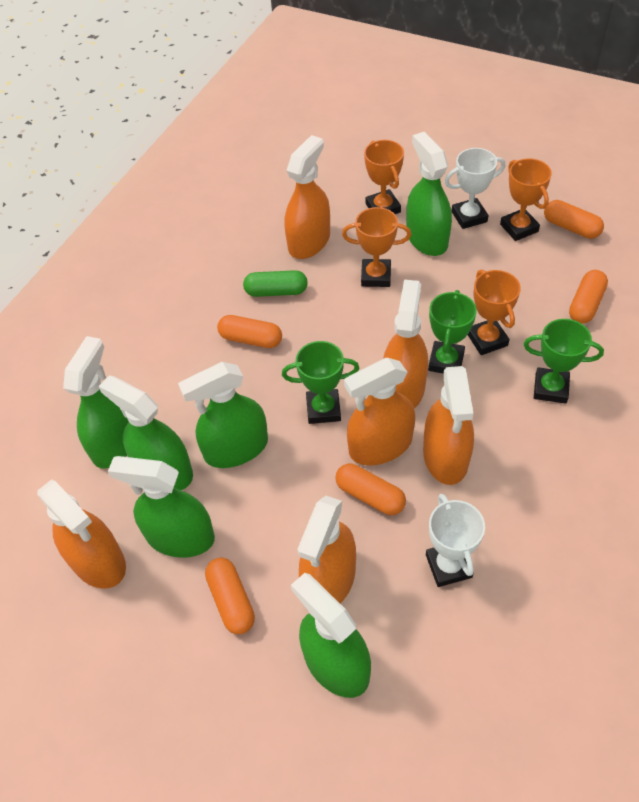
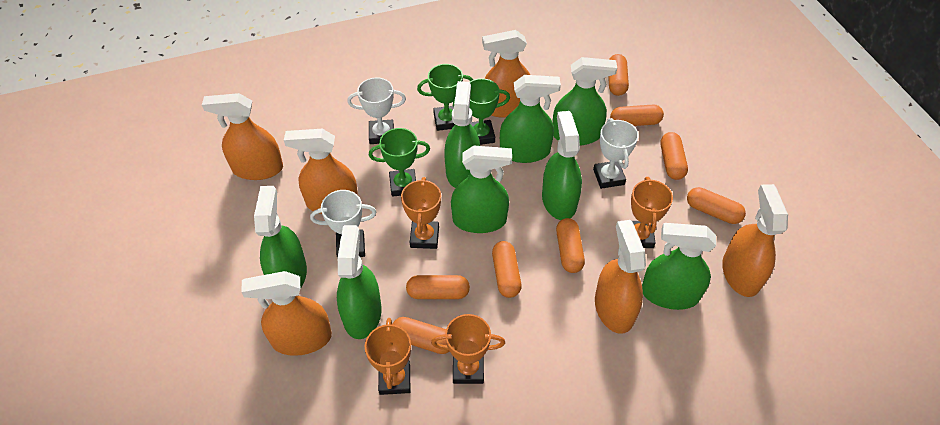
green capsule: 1 -> 0
green spray bottle: 6 -> 8
orange capsule: 5 -> 8
white trophy: 2 -> 3

